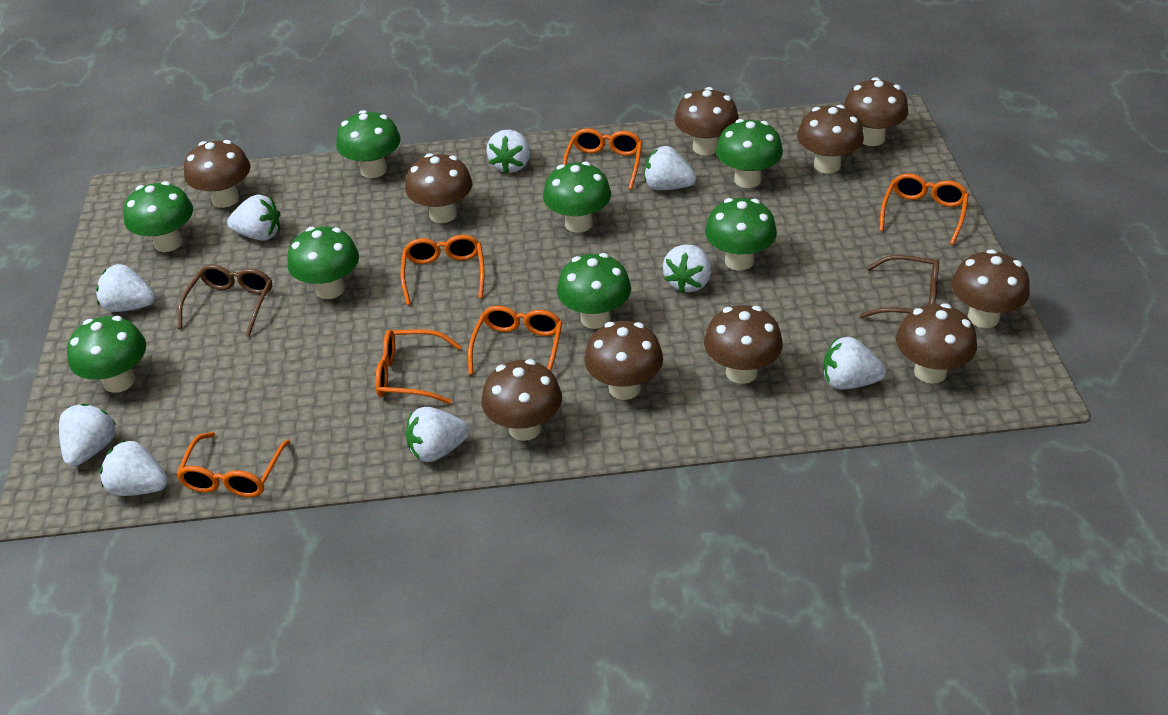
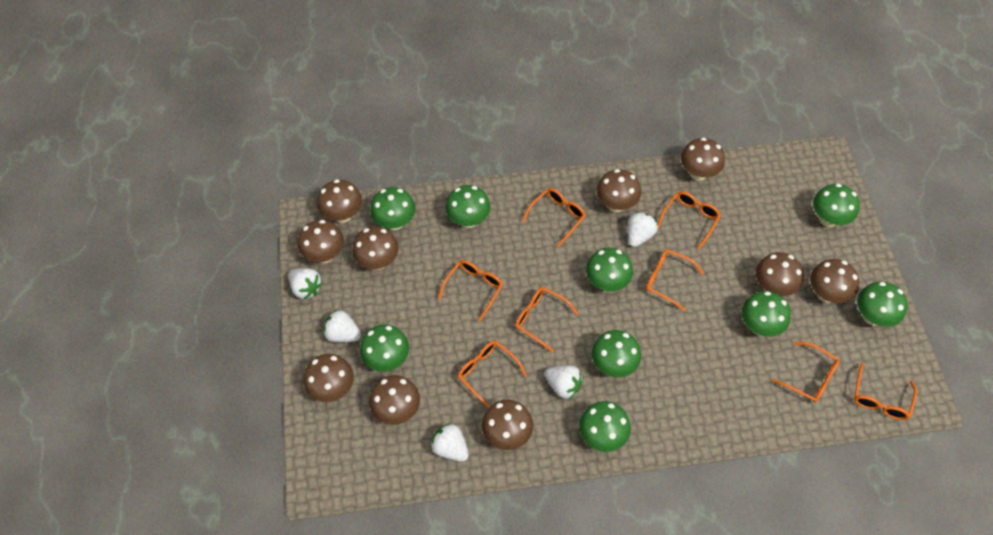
brown glasses: 2 -> 0
green mushroom: 8 -> 9
orange glasses: 6 -> 8
white strawberry: 9 -> 5

